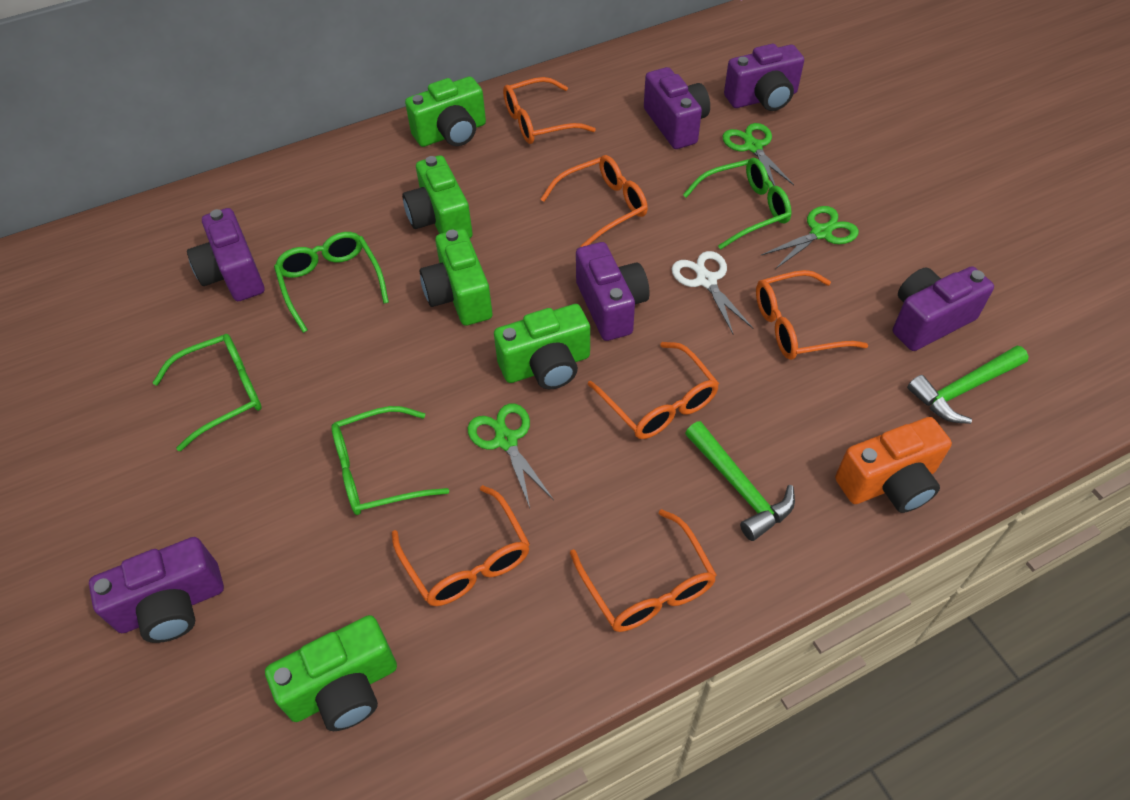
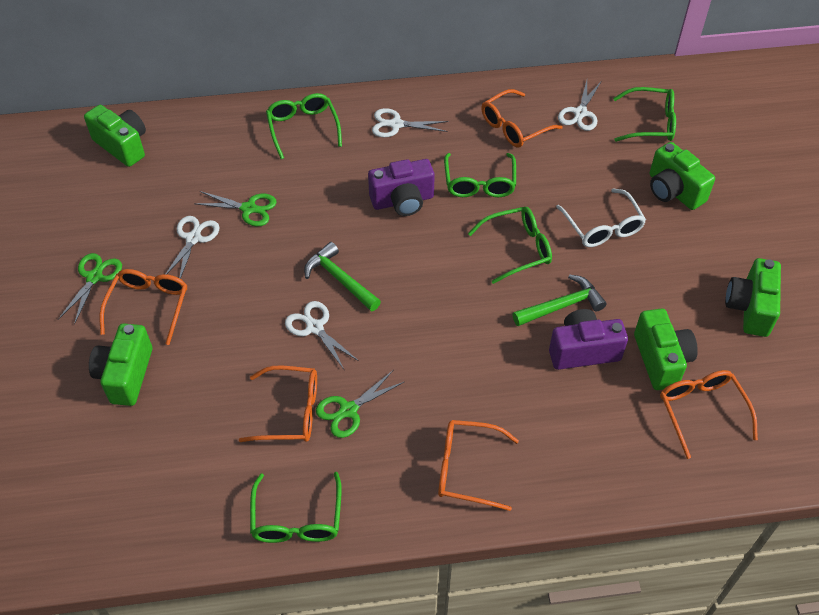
green glasses: 4 -> 5
orange camera: 1 -> 0
orange glasses: 6 -> 5
purple camera: 6 -> 2
white glasses: 0 -> 1
white scissors: 1 -> 4

